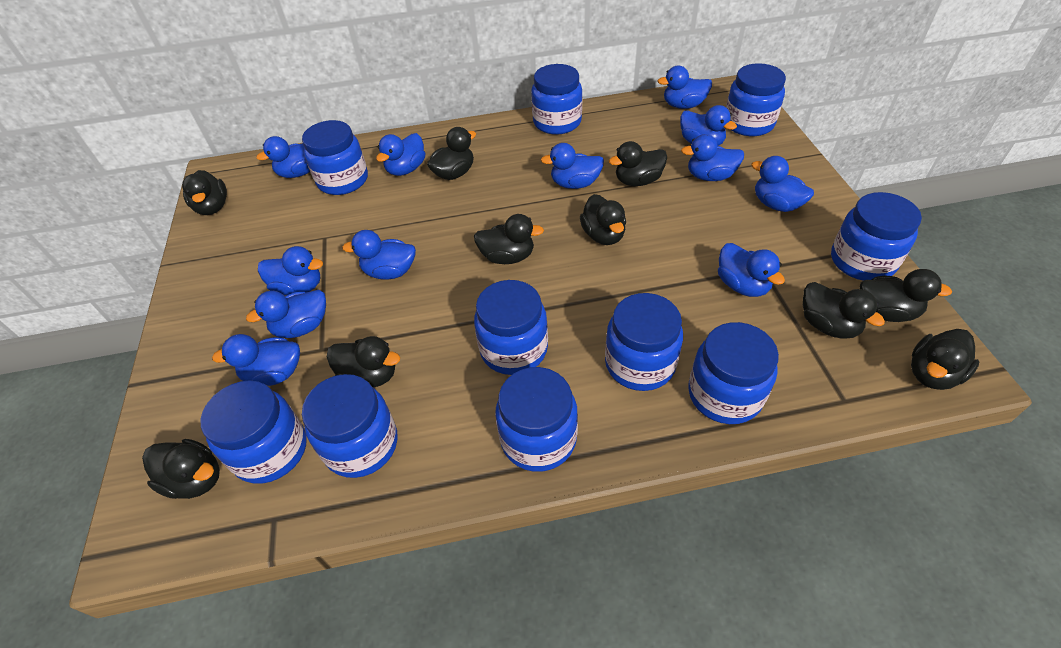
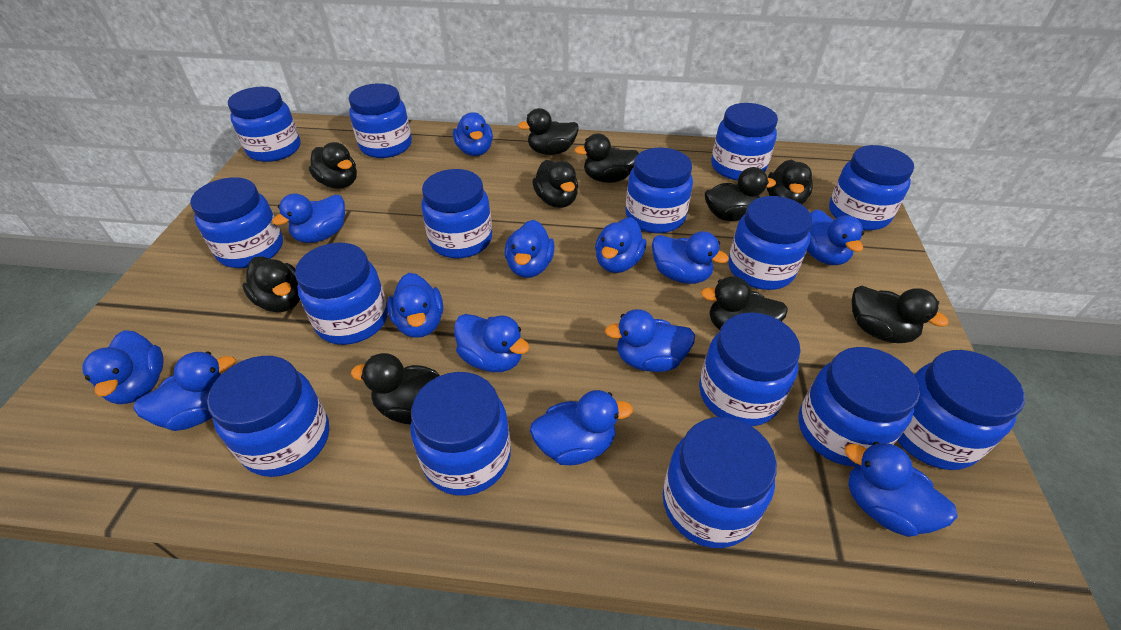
blue duck: 12 -> 13
blue jar: 10 -> 15

